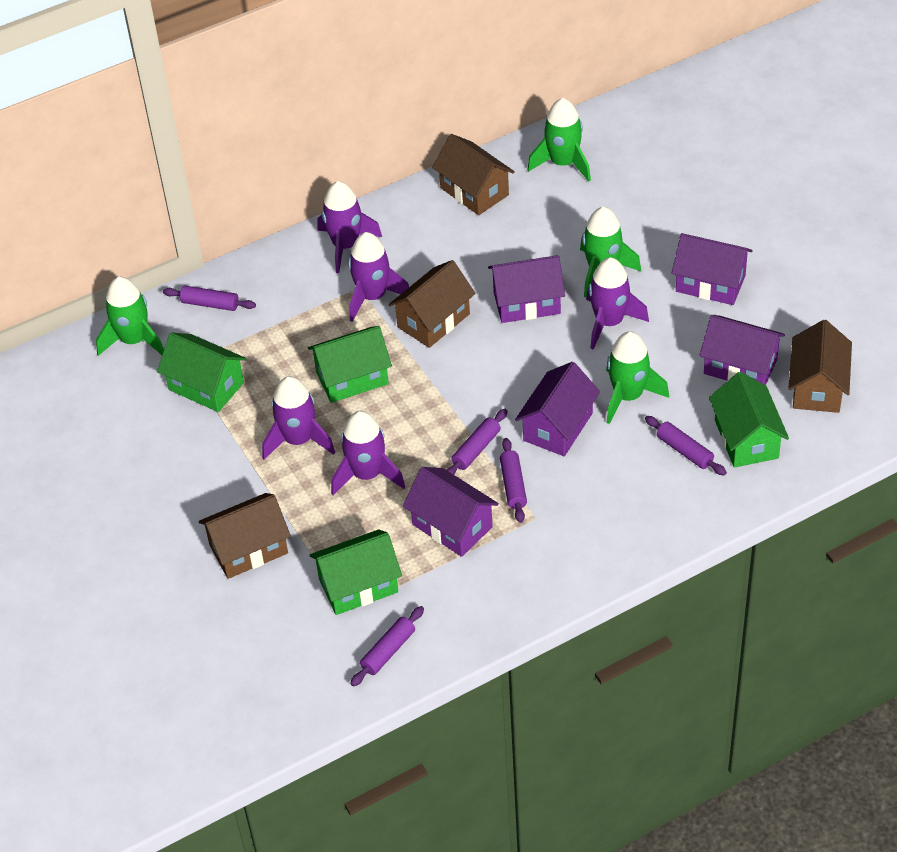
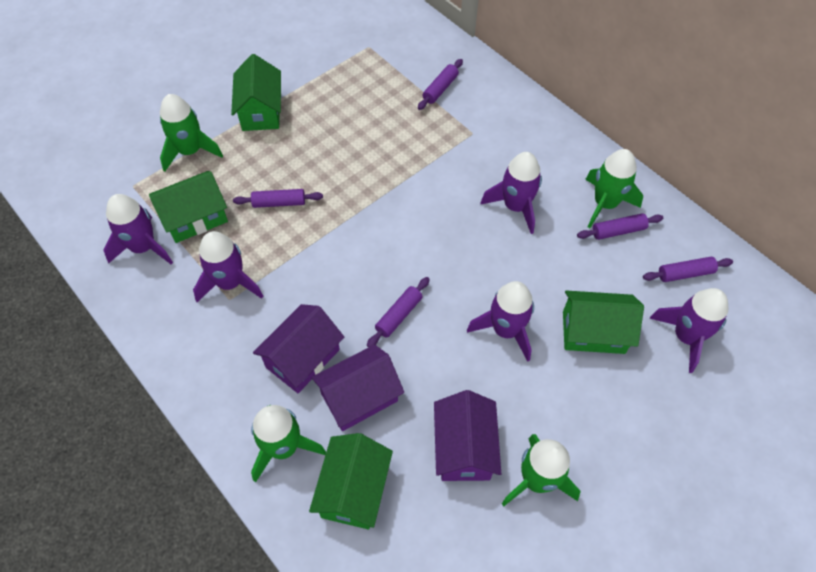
brown house: 4 -> 0
purple house: 5 -> 3

